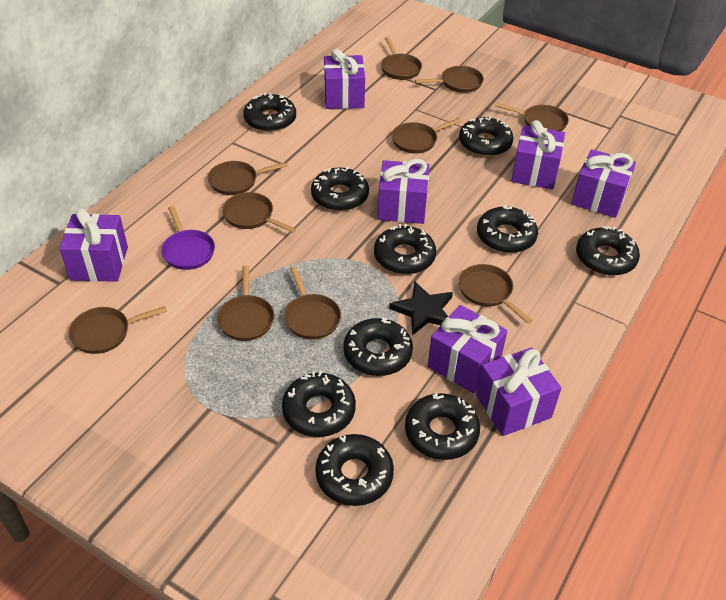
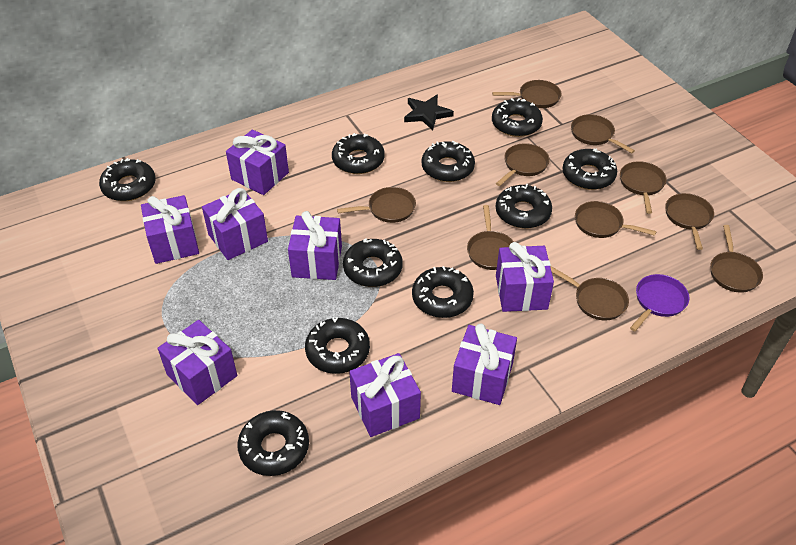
purple gift: 7 -> 8

